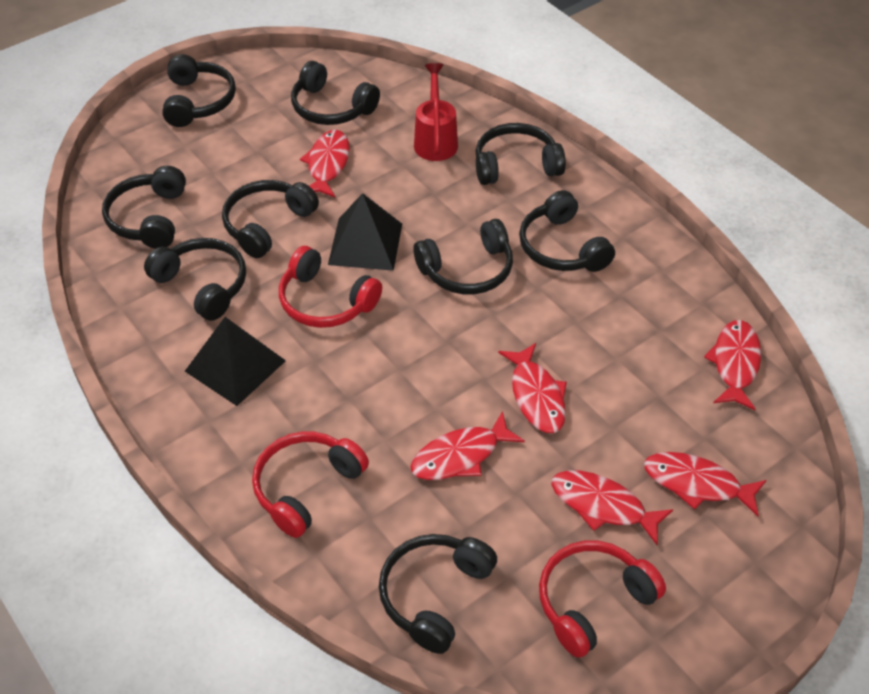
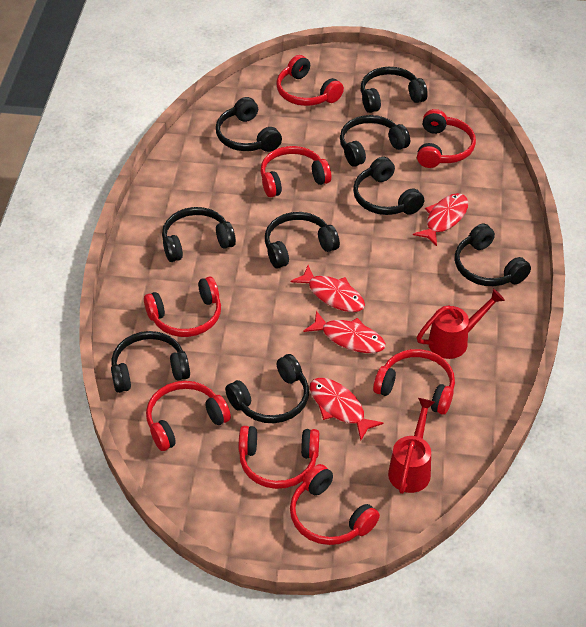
black pyramid: 2 -> 0
red fish: 6 -> 4
red headphones: 3 -> 8
red watering can: 1 -> 2

